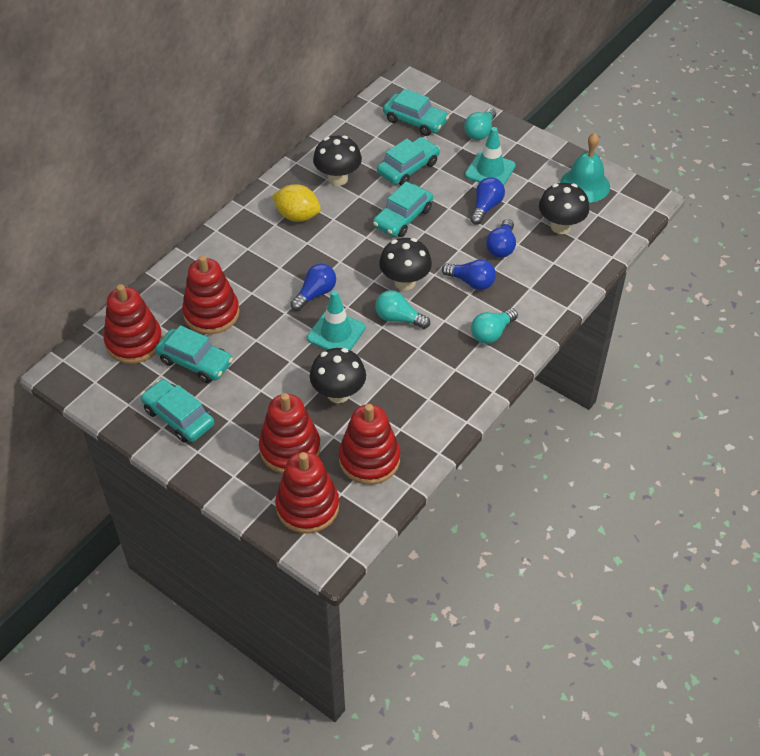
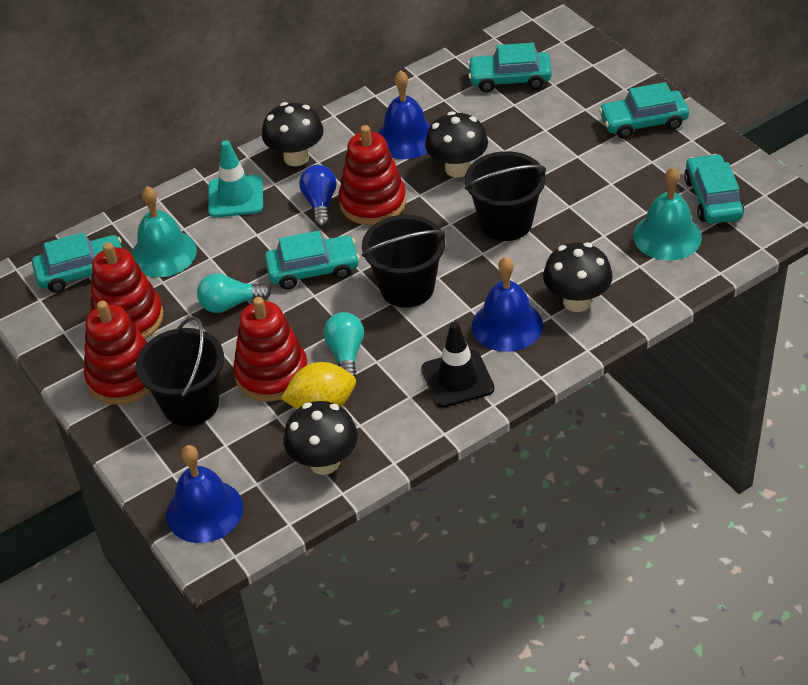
black bucket: 0 -> 3
black traffic cone: 0 -> 1
blue bell: 0 -> 3
blue light bulb: 4 -> 1
red stacking toy: 5 -> 4
turquoise bell: 1 -> 2
turquoise light bulb: 3 -> 2
turquoise traffic cone: 2 -> 1

